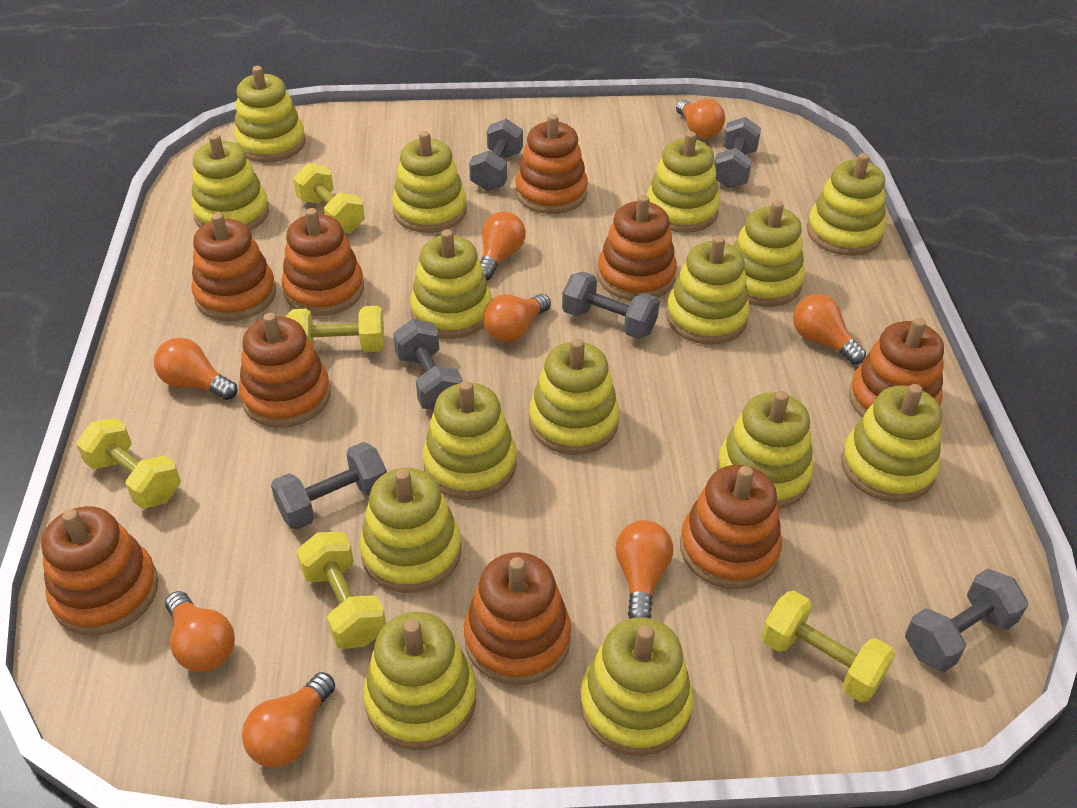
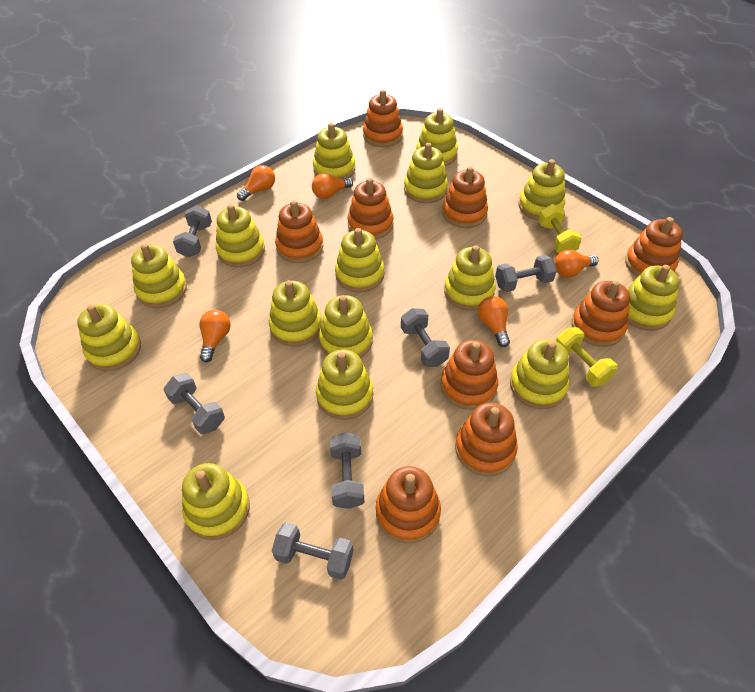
orange light bulb: 8 -> 5
yellow dumbbell: 5 -> 2

